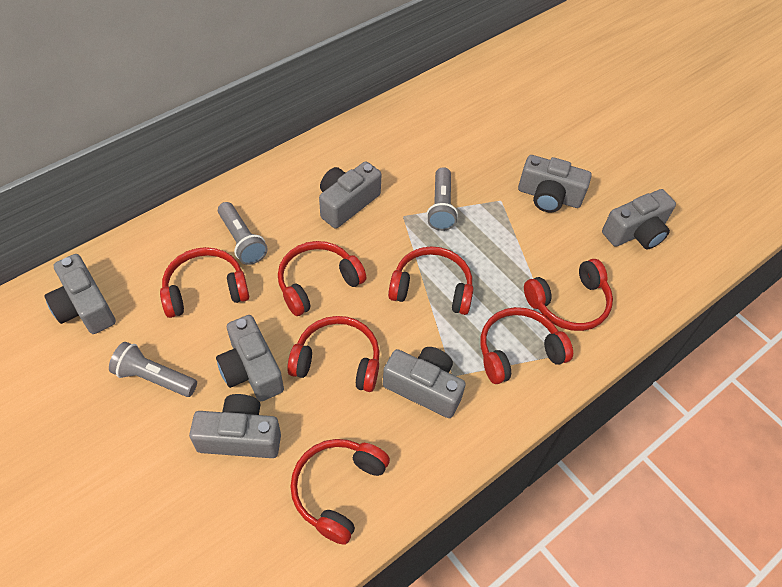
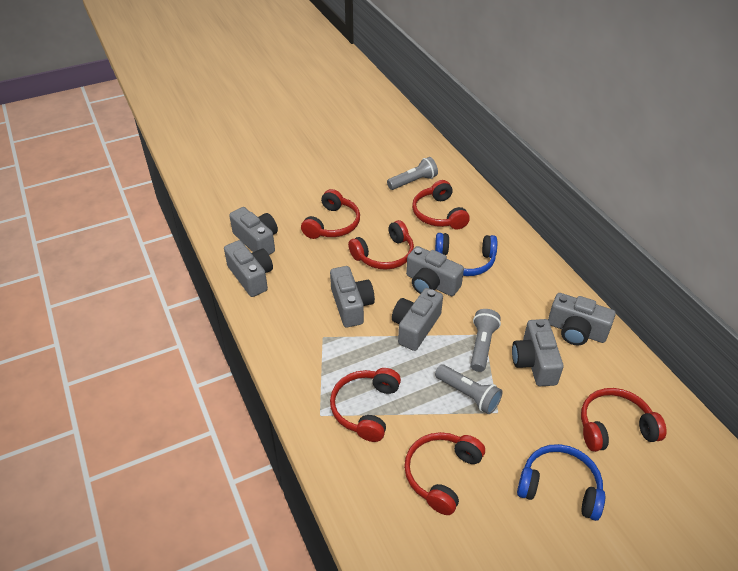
blue headphones: 0 -> 2
red headphones: 7 -> 6

